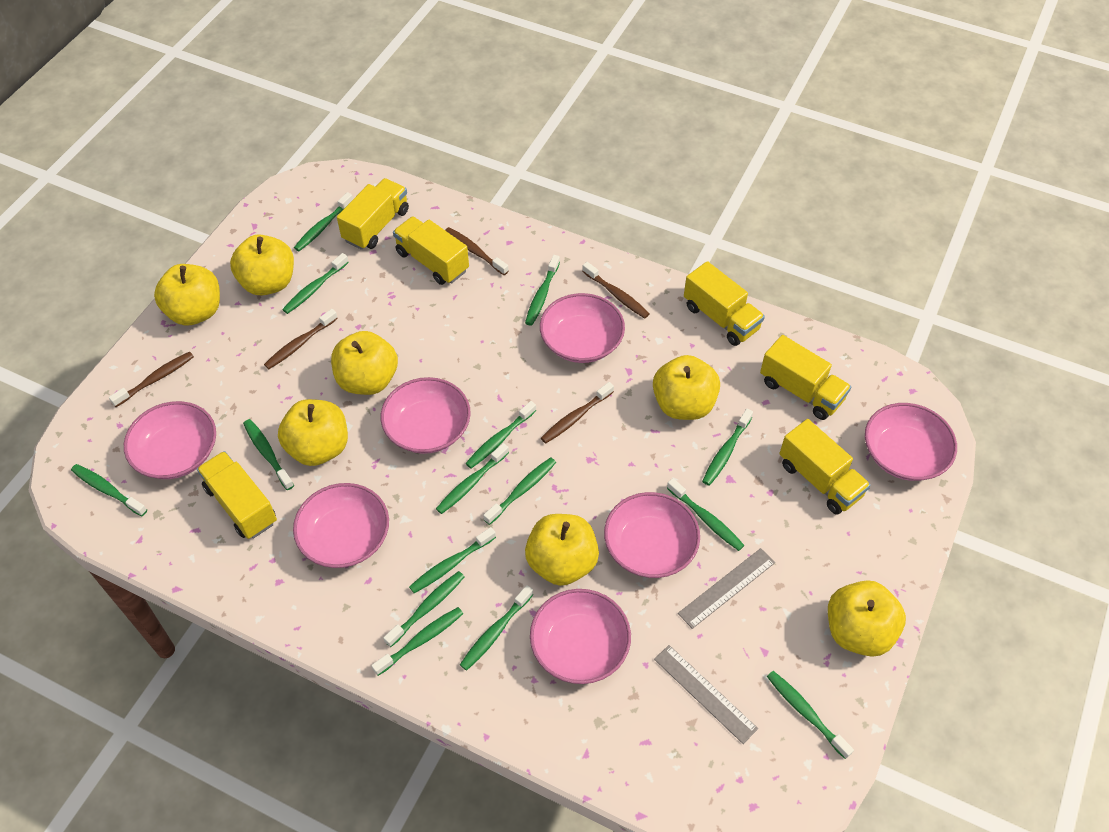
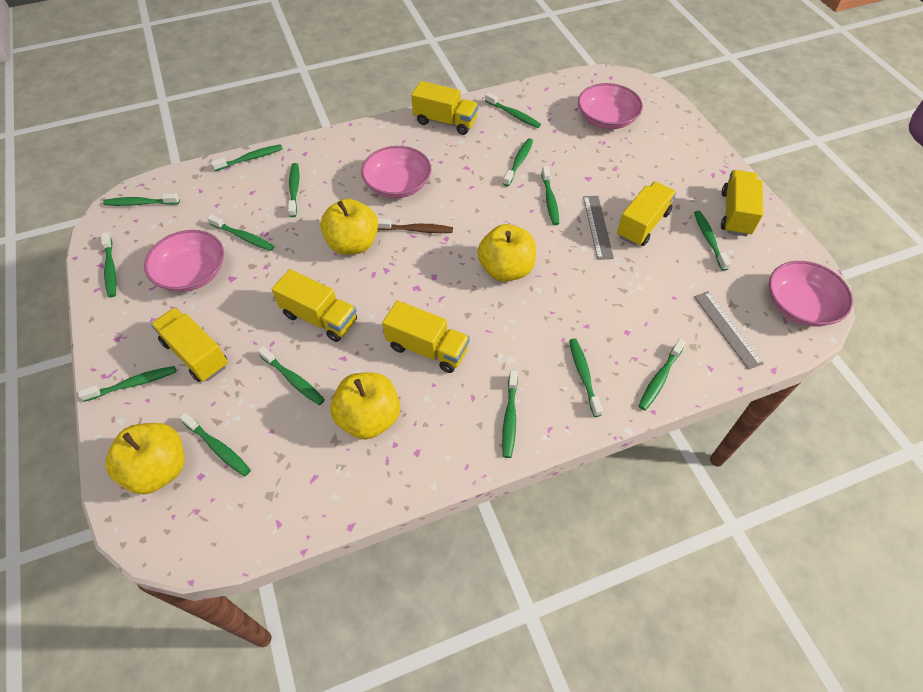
brown toothbrush: 5 -> 1
pink bowl: 7 -> 4
yellow apple: 7 -> 4

